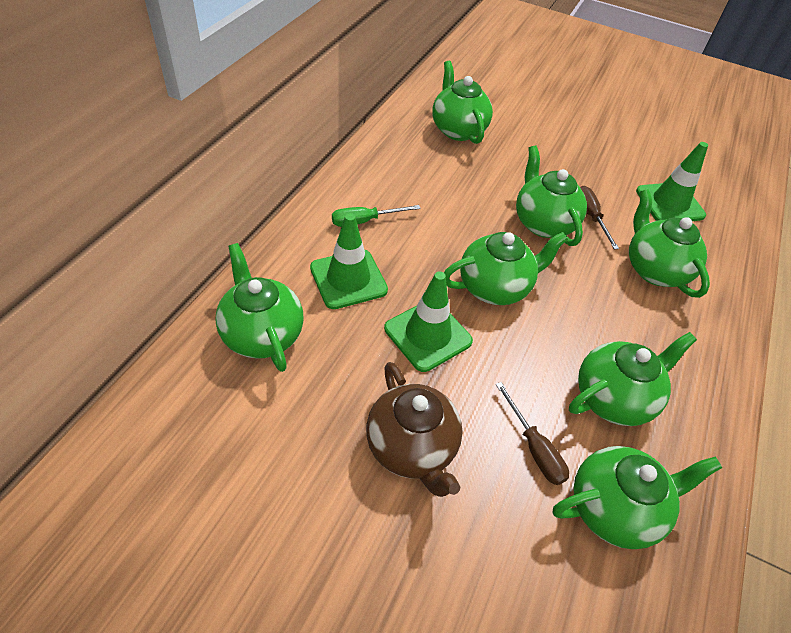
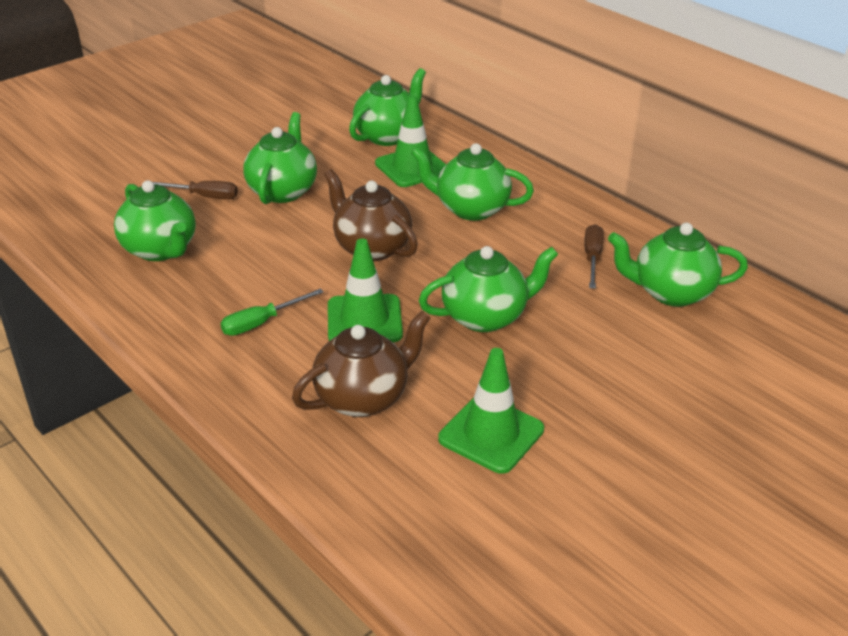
brown teapot: 1 -> 2
green teapot: 7 -> 6

